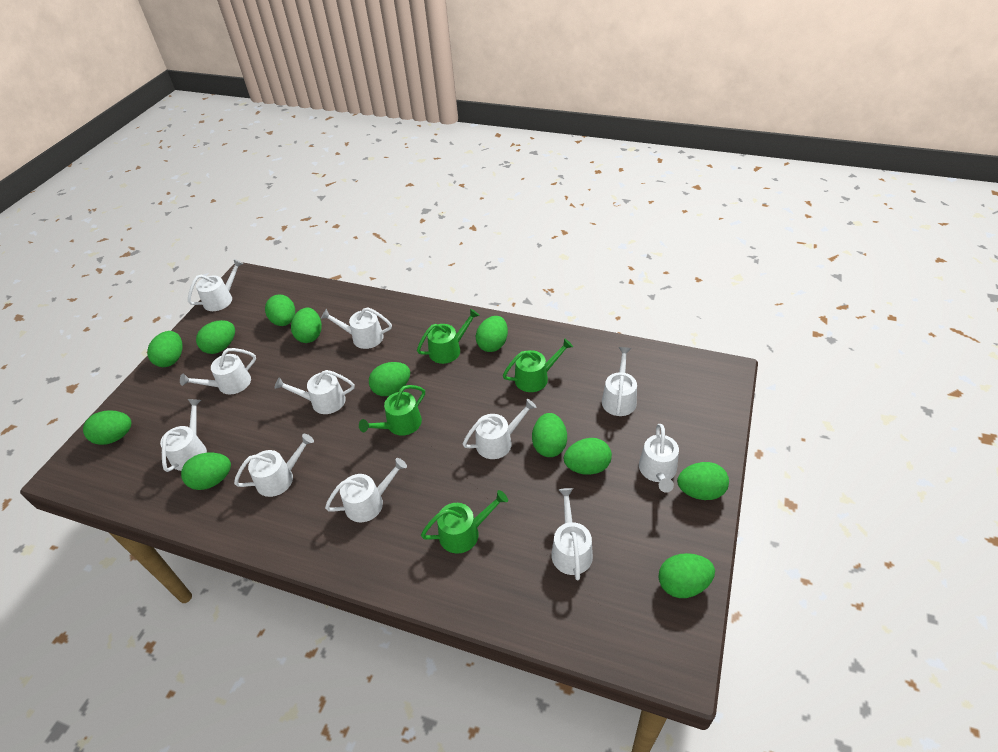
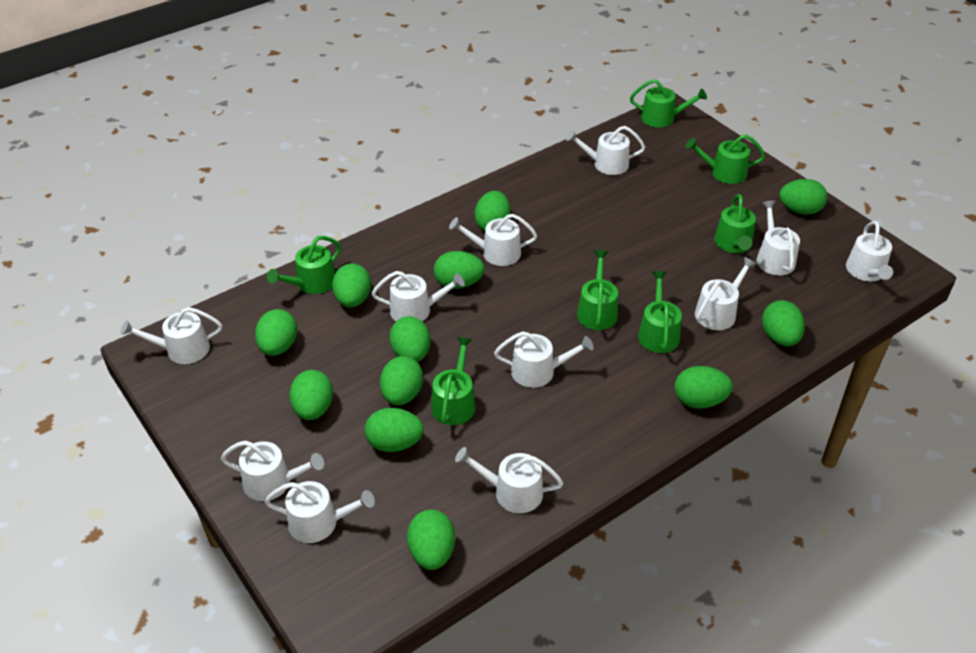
green watering can: 4 -> 7

